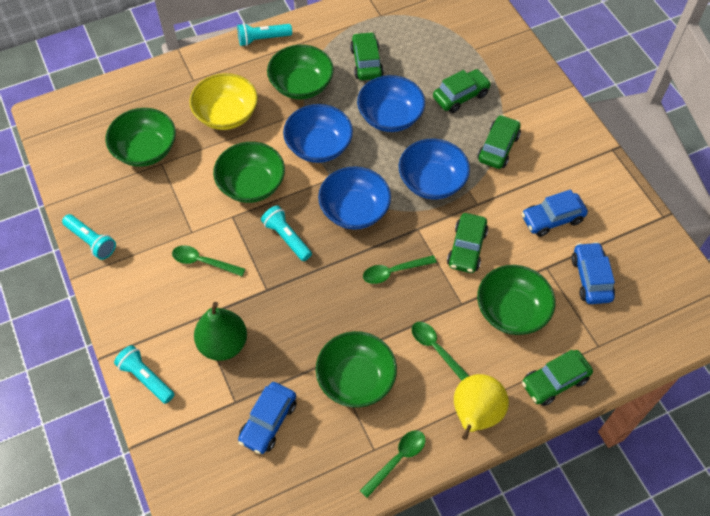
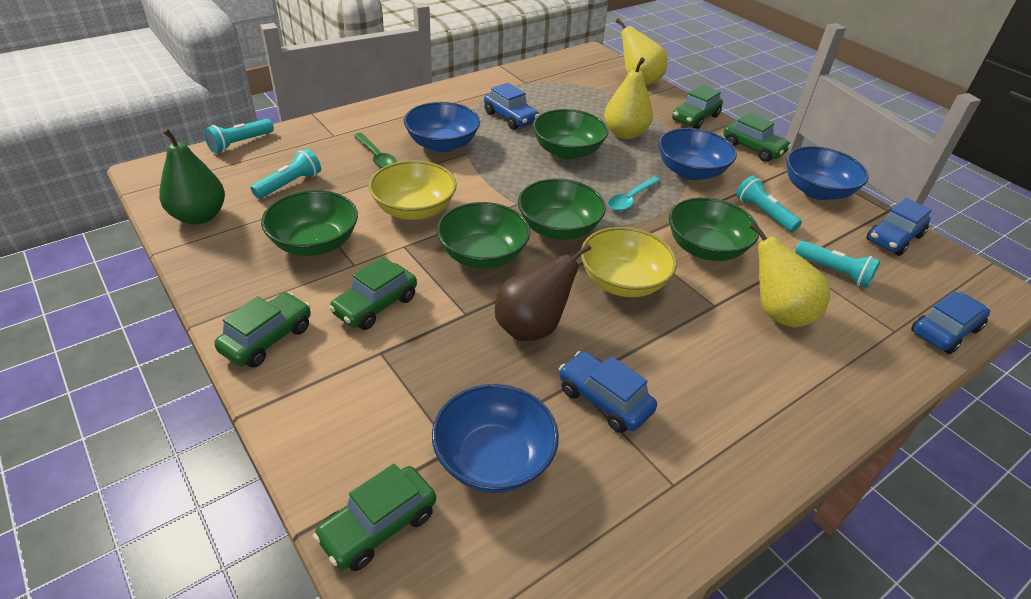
blue car: 3 -> 4
brown pear: 0 -> 1
green spoon: 4 -> 1
turquoise spoon: 0 -> 1
yellow bowl: 1 -> 2
yellow pear: 1 -> 3

